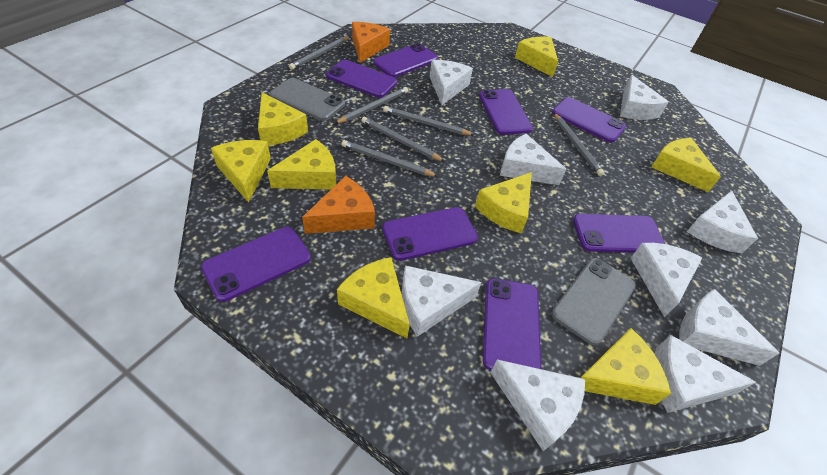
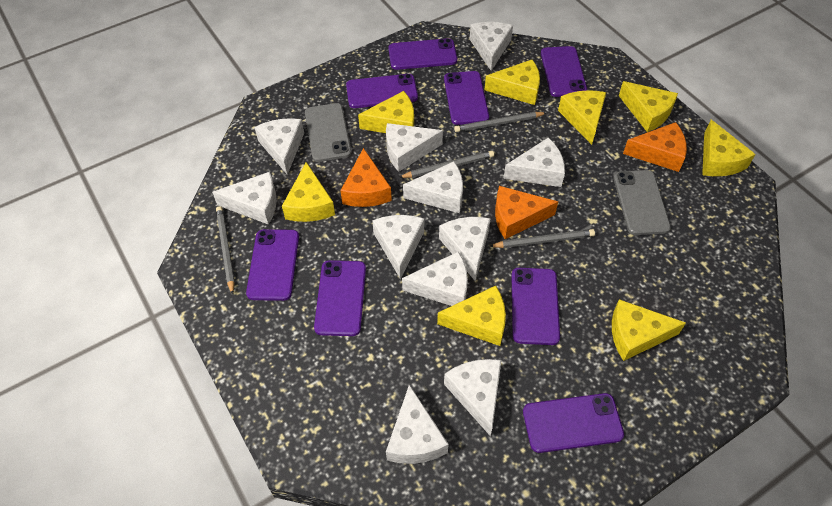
grey pencil: 6 -> 4
orange cheese: 2 -> 3
white cheese: 9 -> 11

